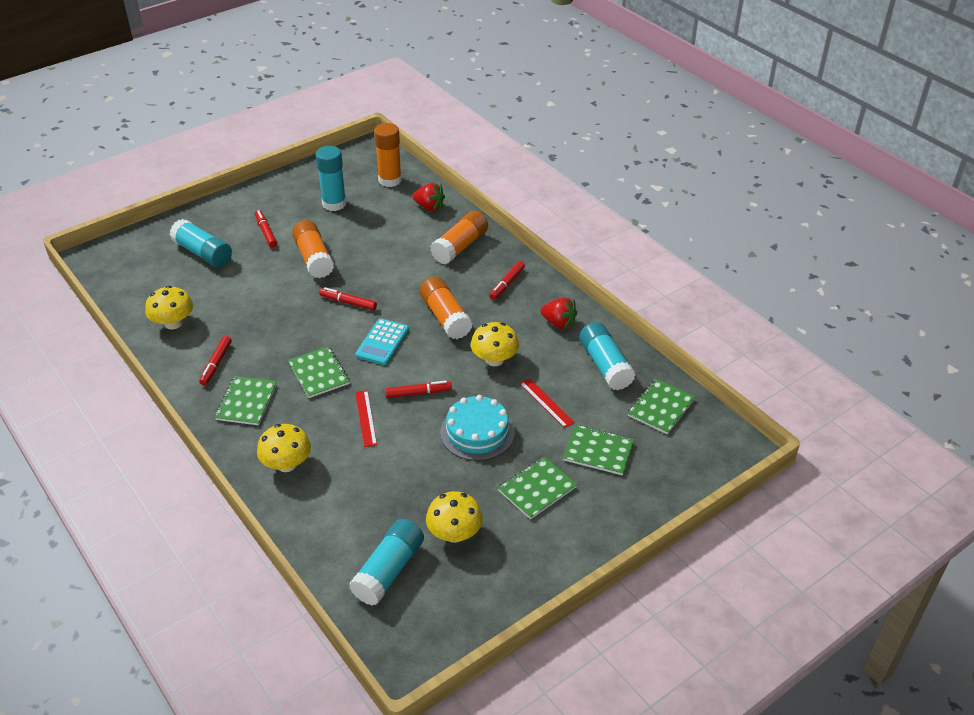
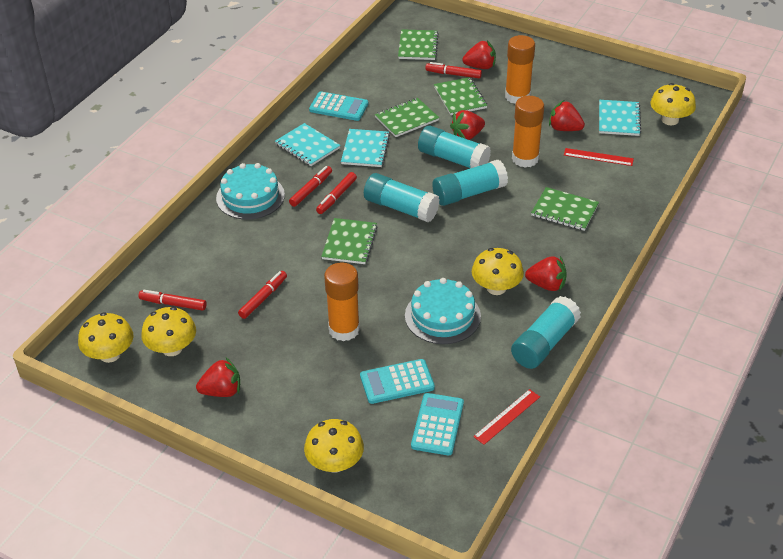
orange glue stick: 4 -> 3
red strawberry: 2 -> 5
turquoise cake: 1 -> 2
turquoise calculator: 1 -> 3
turquoise notebook: 0 -> 3
yellow mushroom: 4 -> 5

